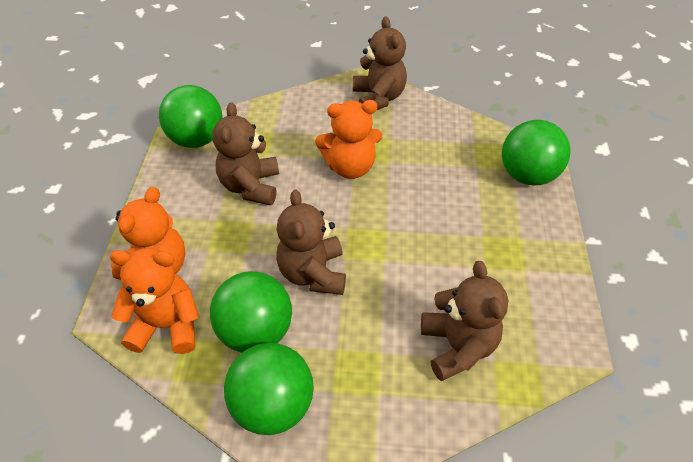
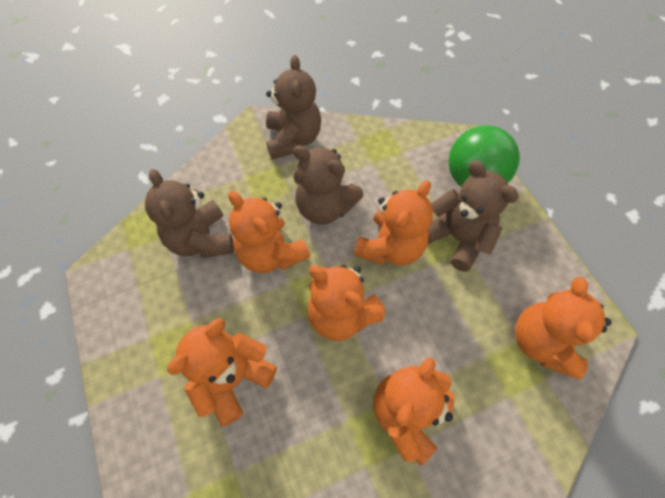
green ball: 4 -> 1
orange teddy bear: 3 -> 6

